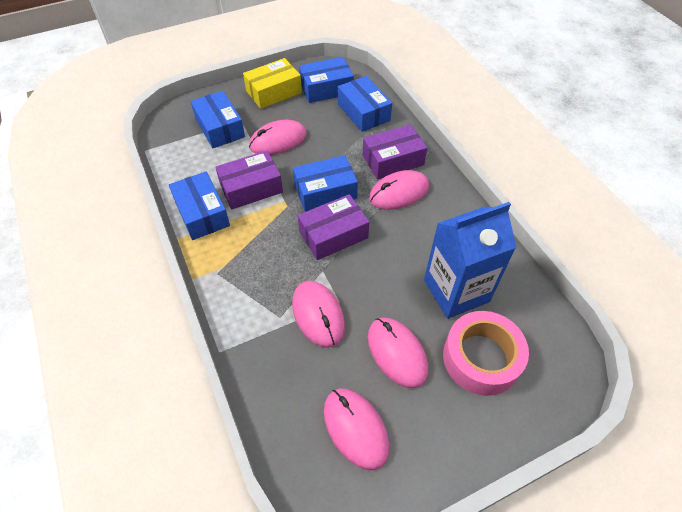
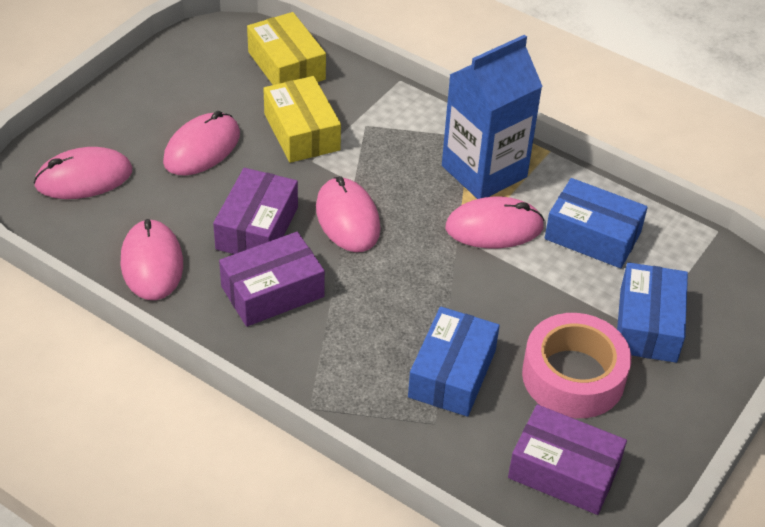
blue box: 5 -> 3
yellow box: 1 -> 2

